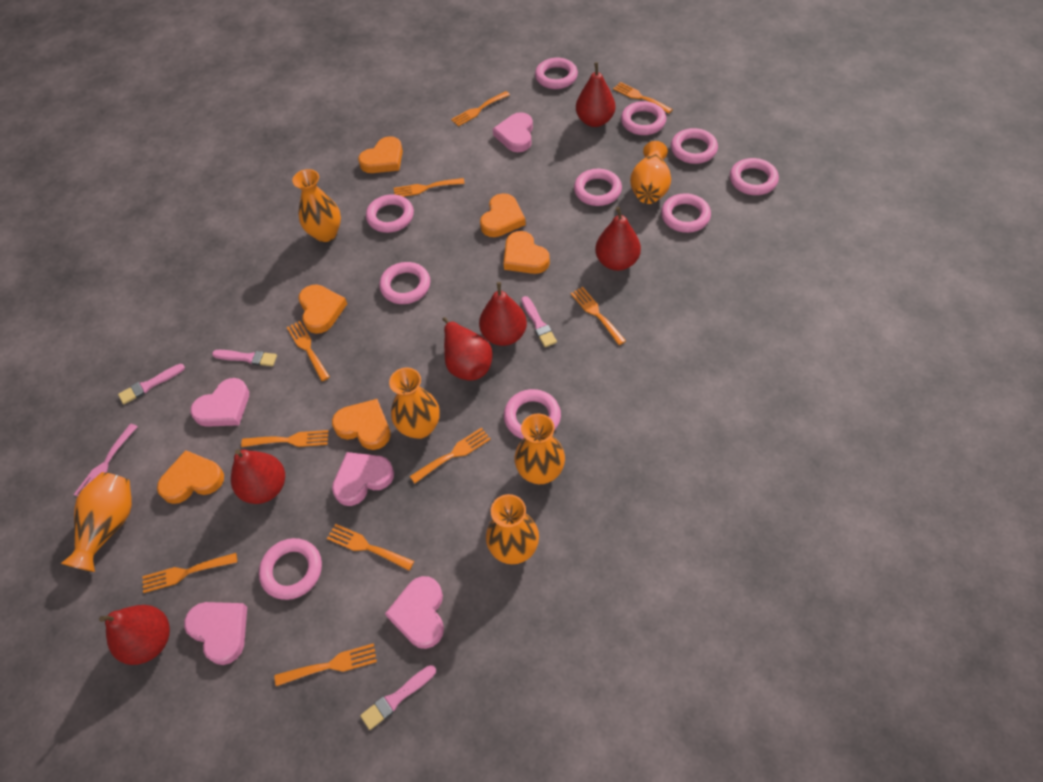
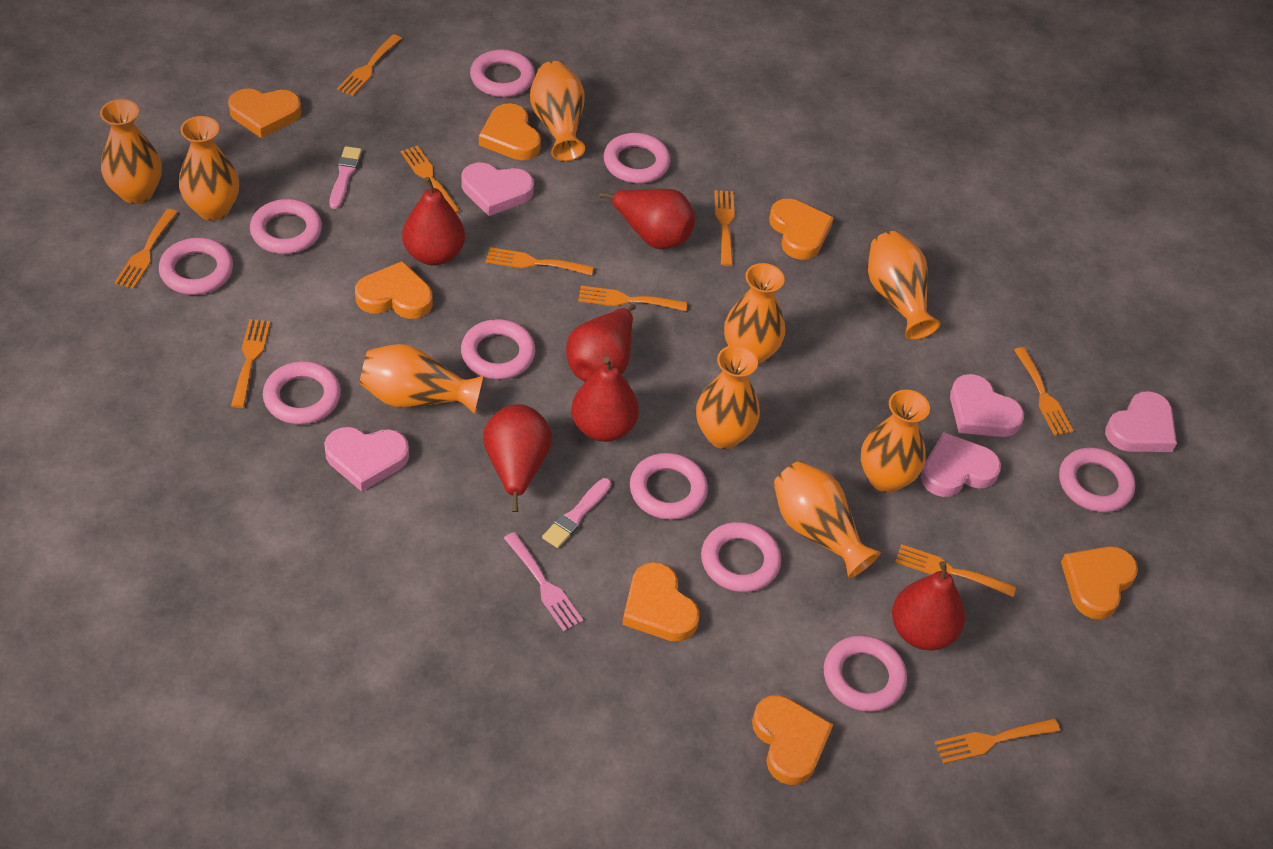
orange heart: 6 -> 7
orange vase: 6 -> 9
pink brush: 4 -> 2

